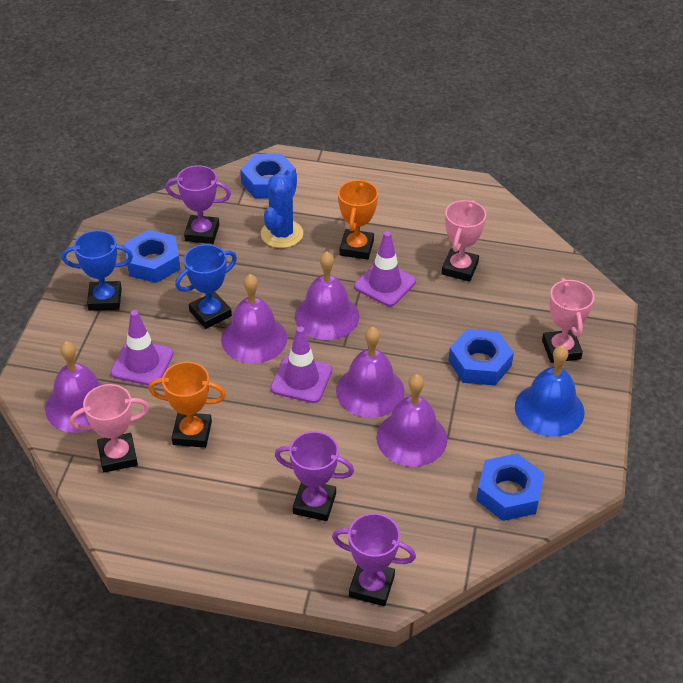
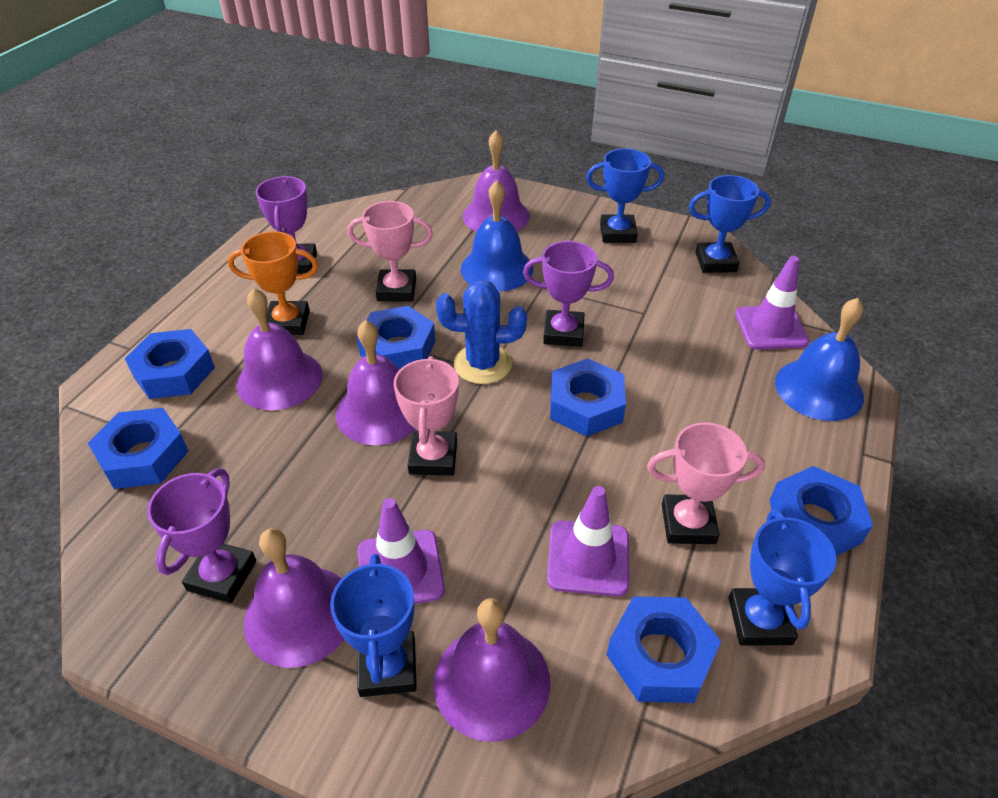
blue bell: 1 -> 2
blue nut: 4 -> 6
blue trophy: 2 -> 4
orange trophy: 2 -> 1

